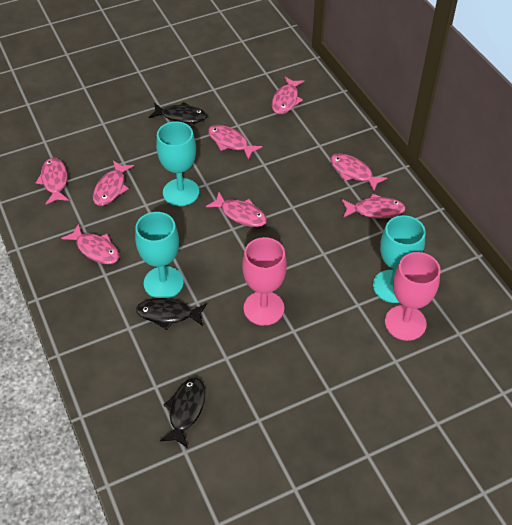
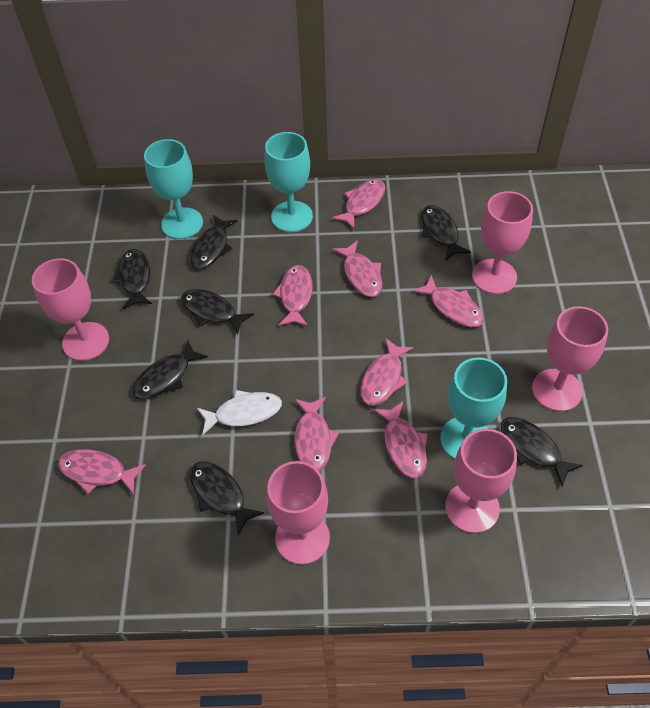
black fish: 3 -> 7
pink goblet: 2 -> 5
white fish: 0 -> 1

